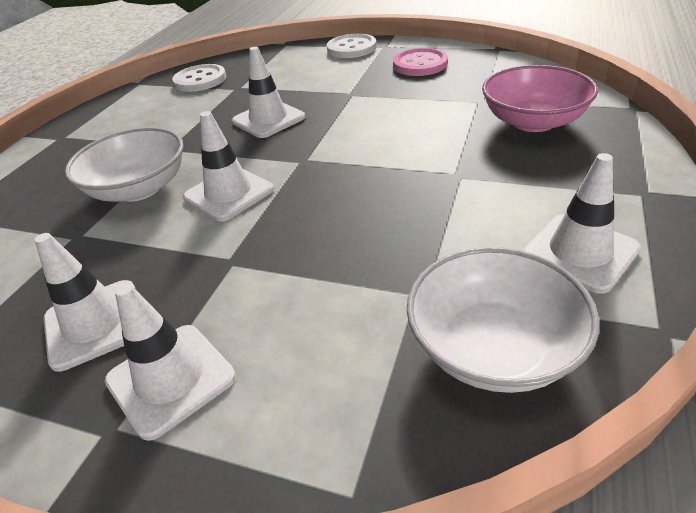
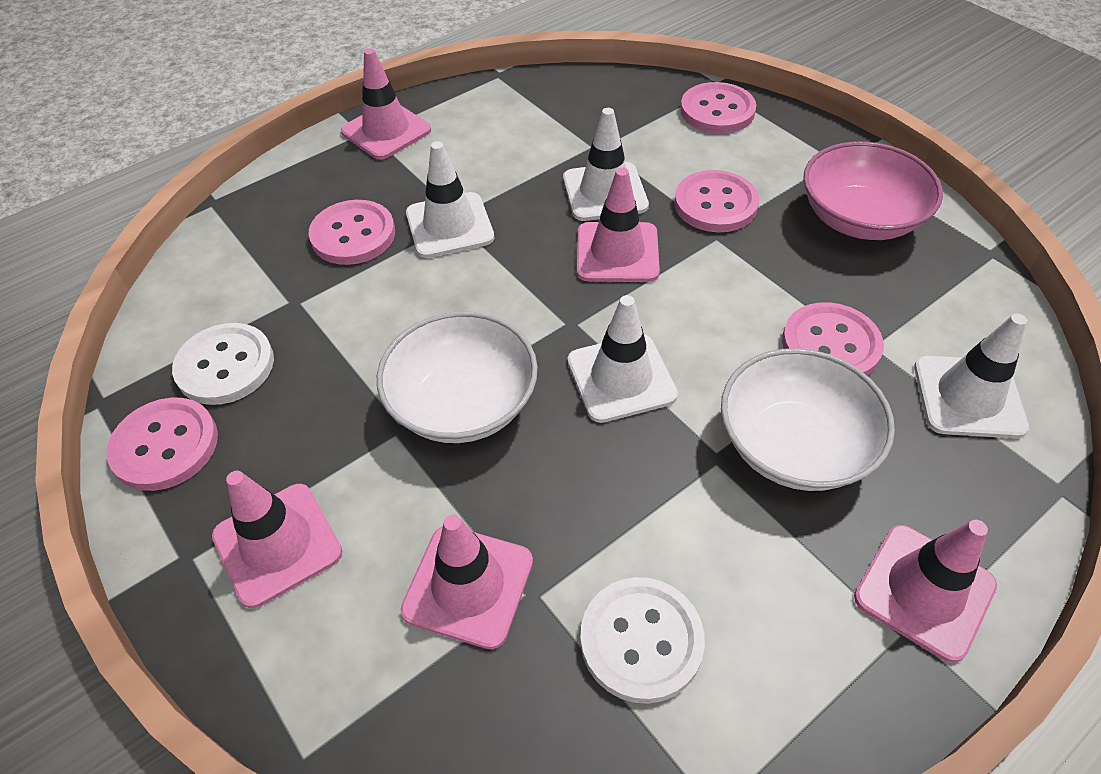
pink button: 1 -> 5
pink traffic cone: 0 -> 5
white traffic cone: 5 -> 4

